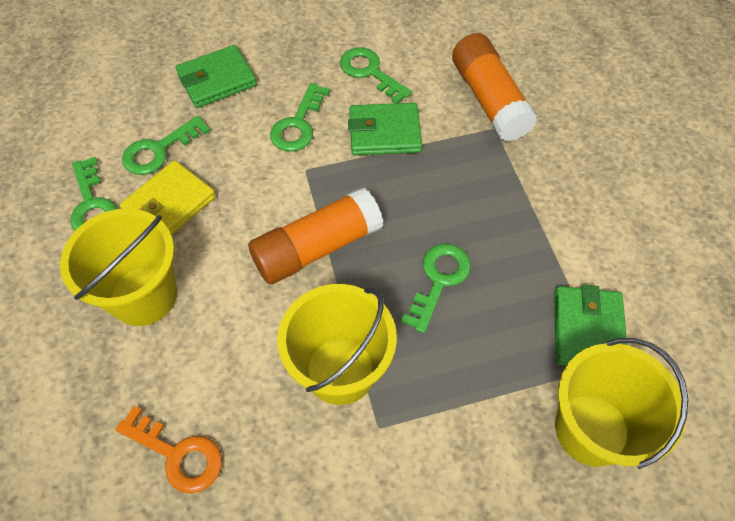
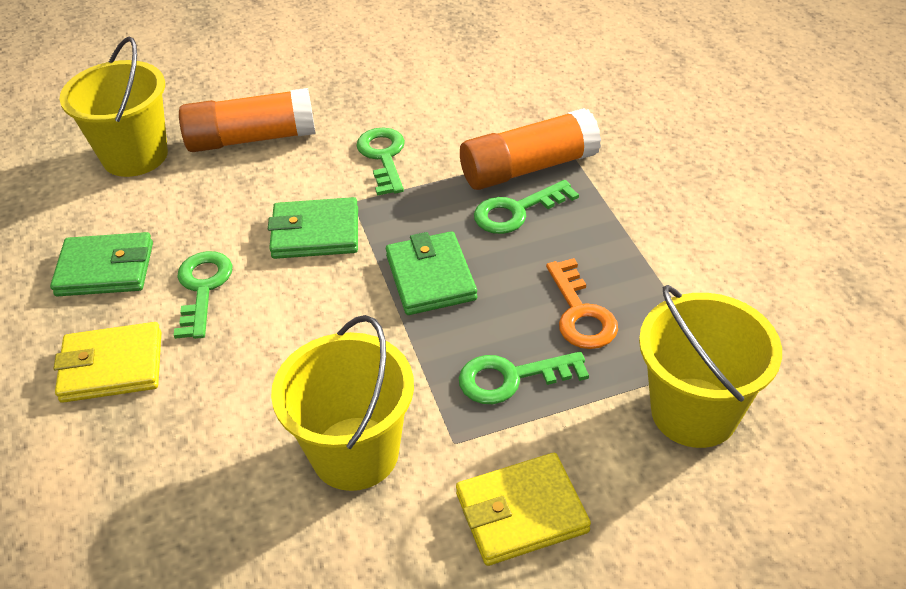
green key: 5 -> 4
yellow wallet: 1 -> 2

